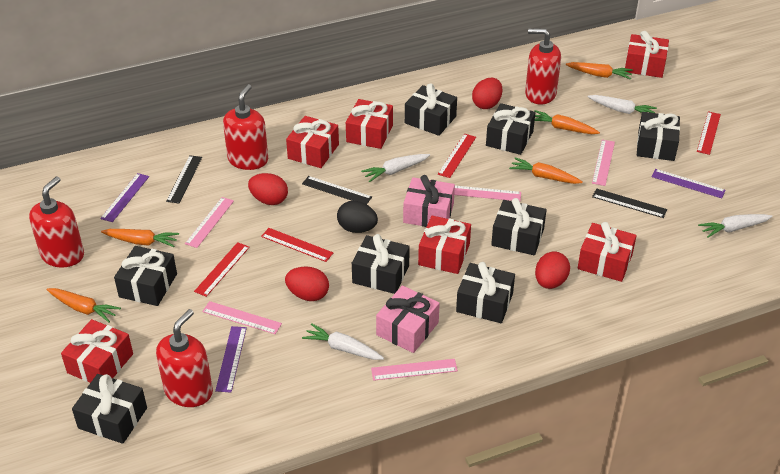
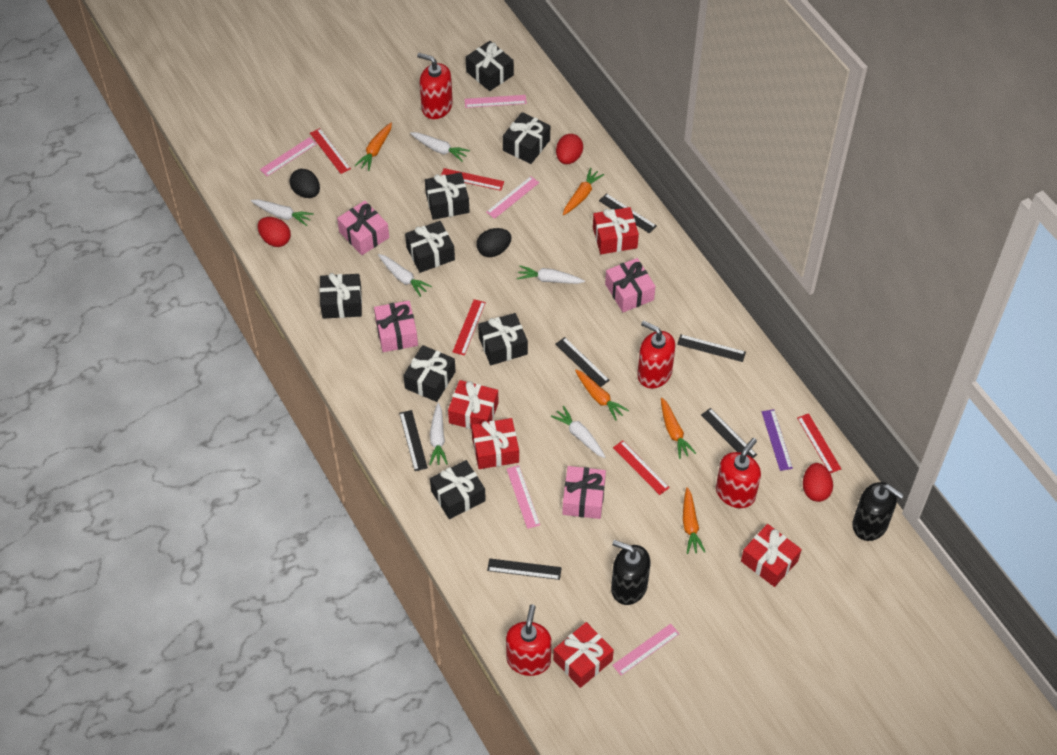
black egg: 1 -> 2
black ruler: 3 -> 6
black soap dispenser: 0 -> 2
pink gift: 2 -> 4
purple ruler: 3 -> 1
red egg: 4 -> 3
red gift: 6 -> 5
red ruler: 4 -> 5
white carrot: 4 -> 6

